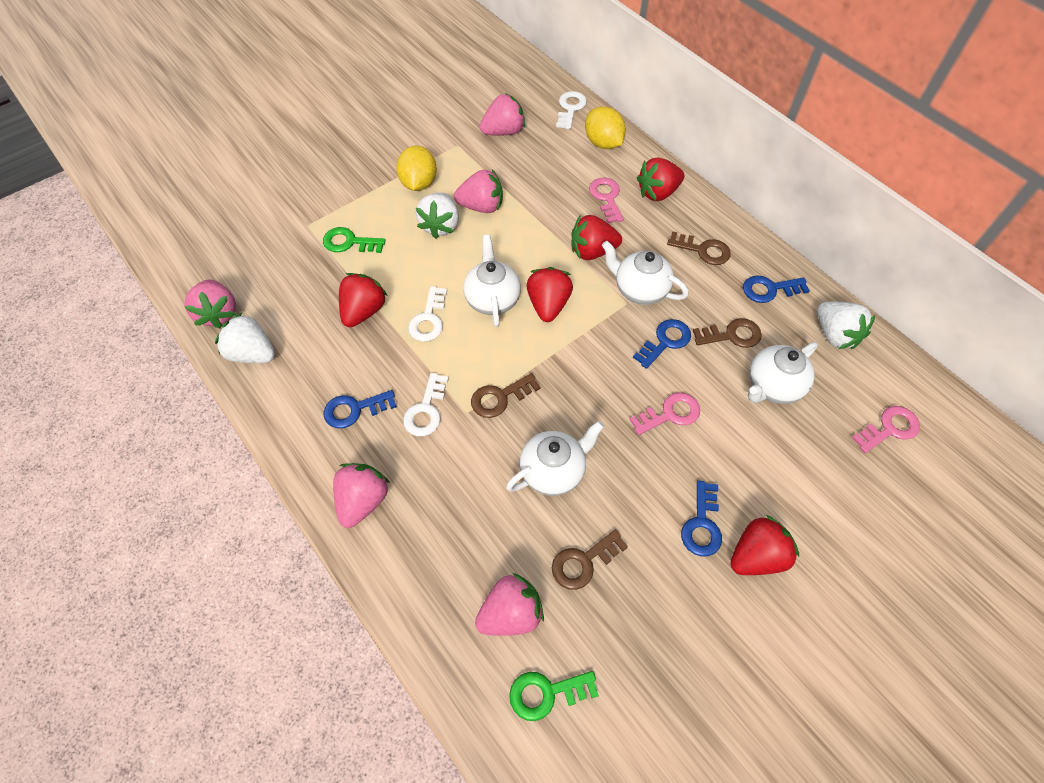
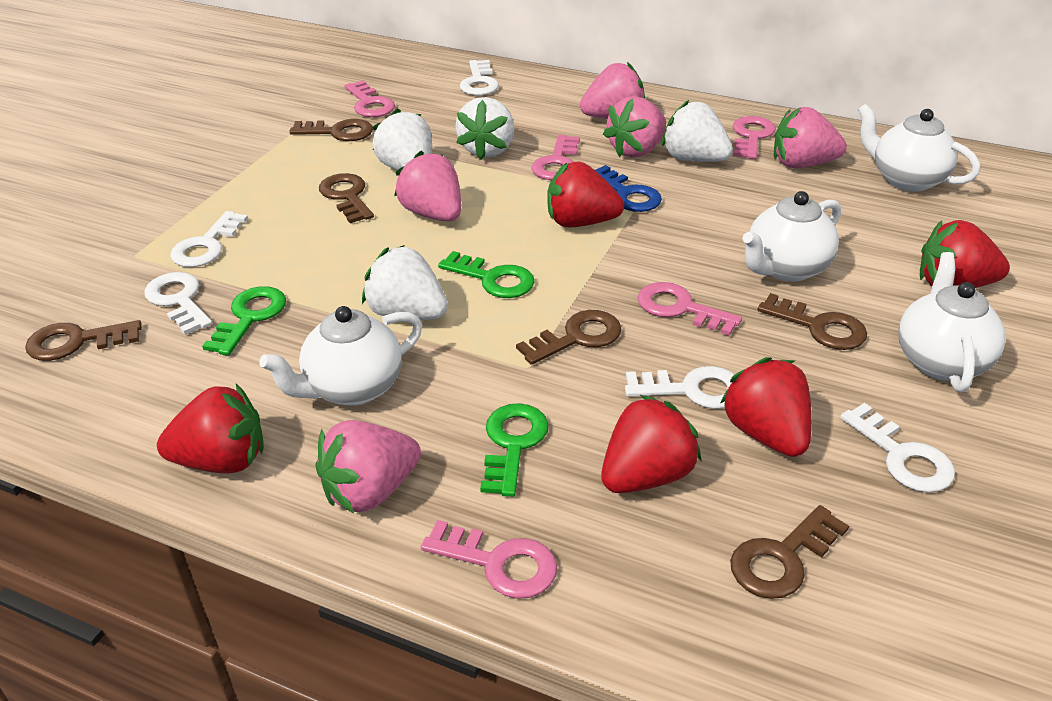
blue key: 4 -> 1
brown key: 4 -> 6
green key: 2 -> 3
pink key: 3 -> 5
white key: 3 -> 5
white strawberry: 3 -> 4
yellow lemon: 2 -> 0

